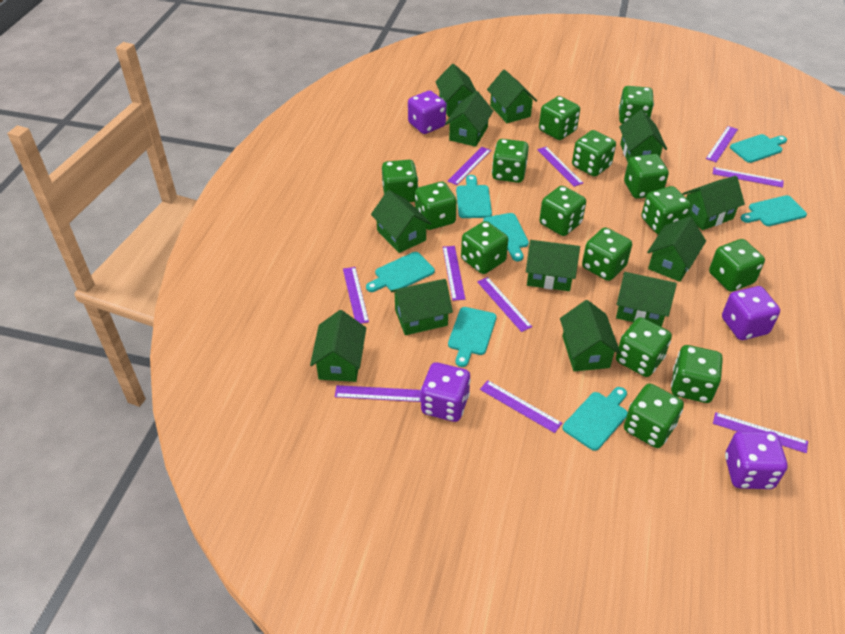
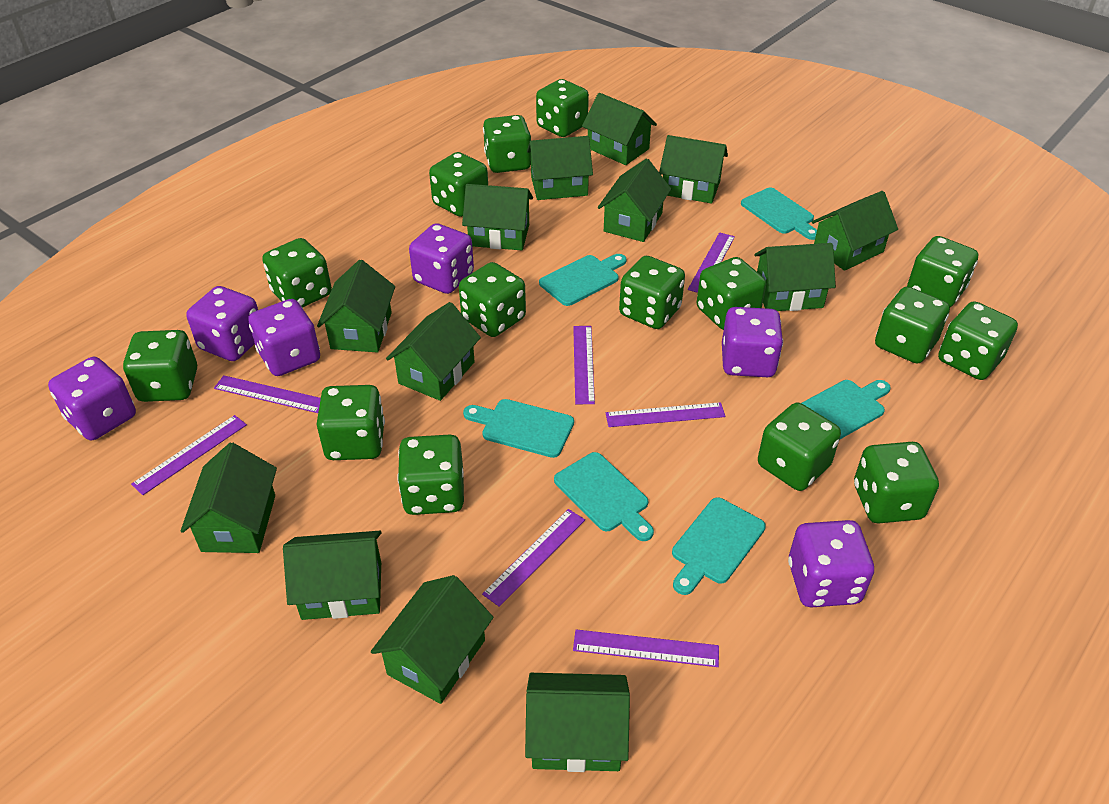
green house: 12 -> 13
purple dice: 4 -> 6
purple ruler: 10 -> 7
turquoise cutting board: 7 -> 6

